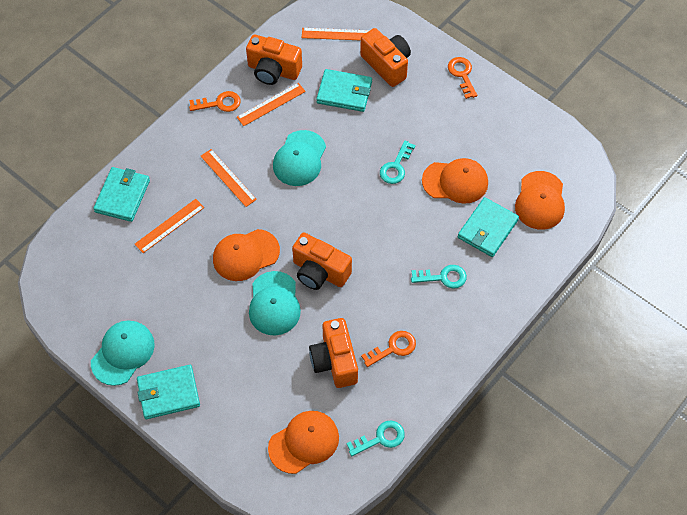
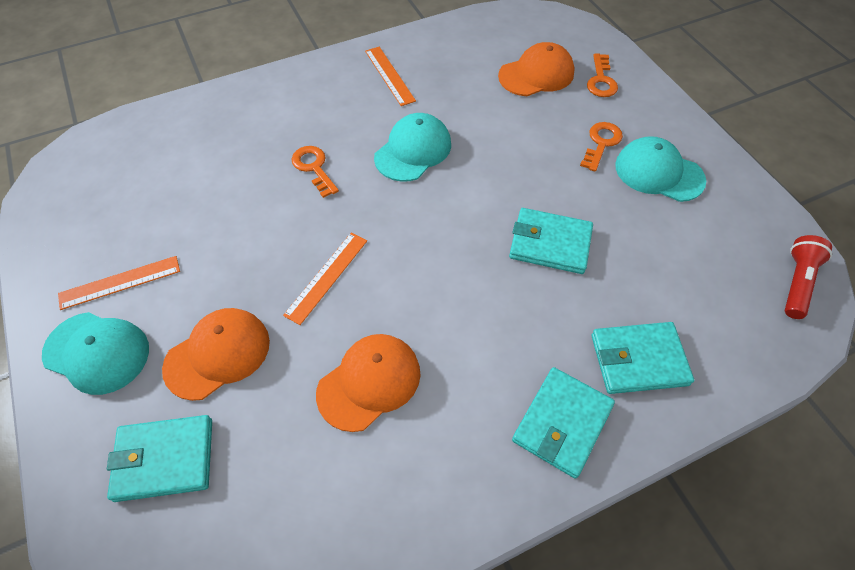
orange camera: 4 -> 0
orange cap: 4 -> 3
orange ruler: 4 -> 3
red flashlight: 0 -> 1
turquoise key: 3 -> 0

